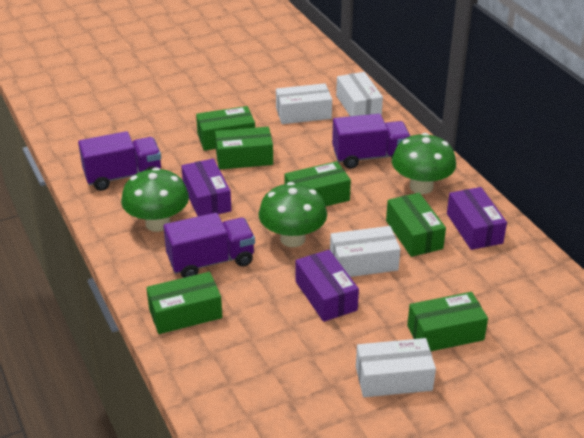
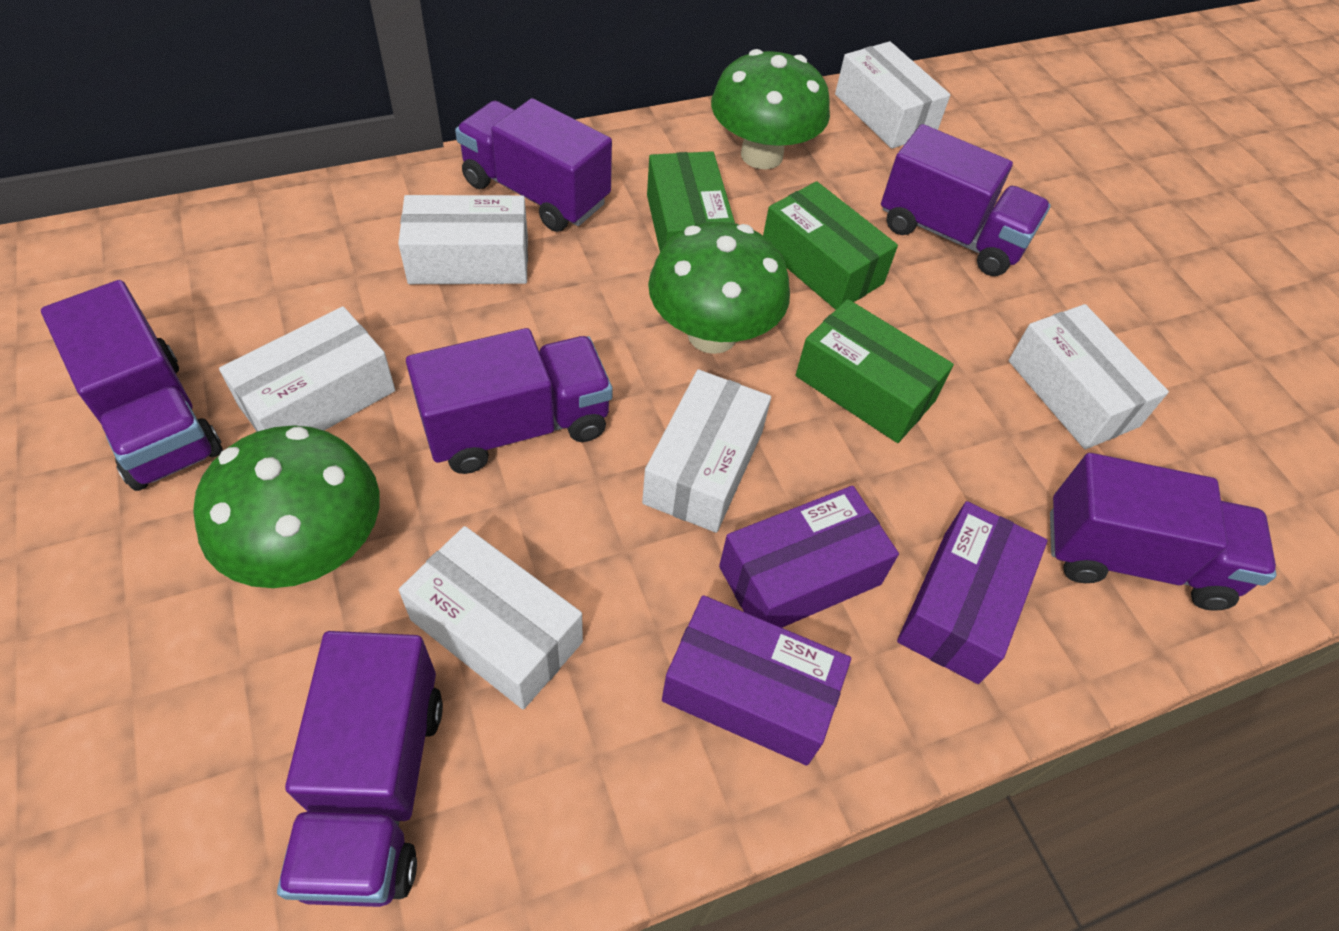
green box: 6 -> 3
purple truck: 3 -> 6
white box: 4 -> 6

